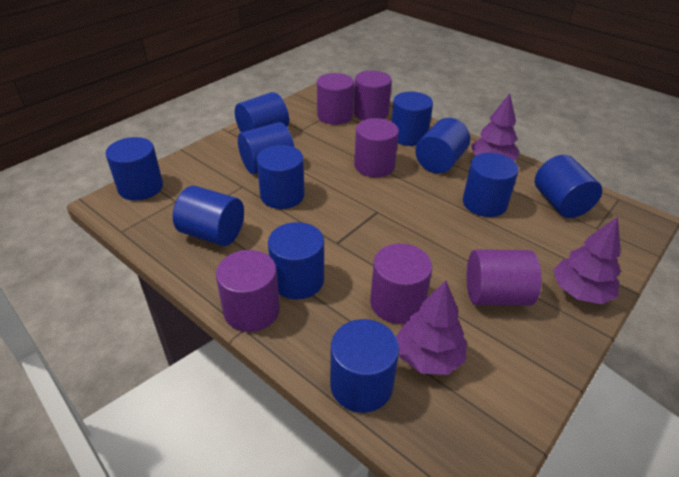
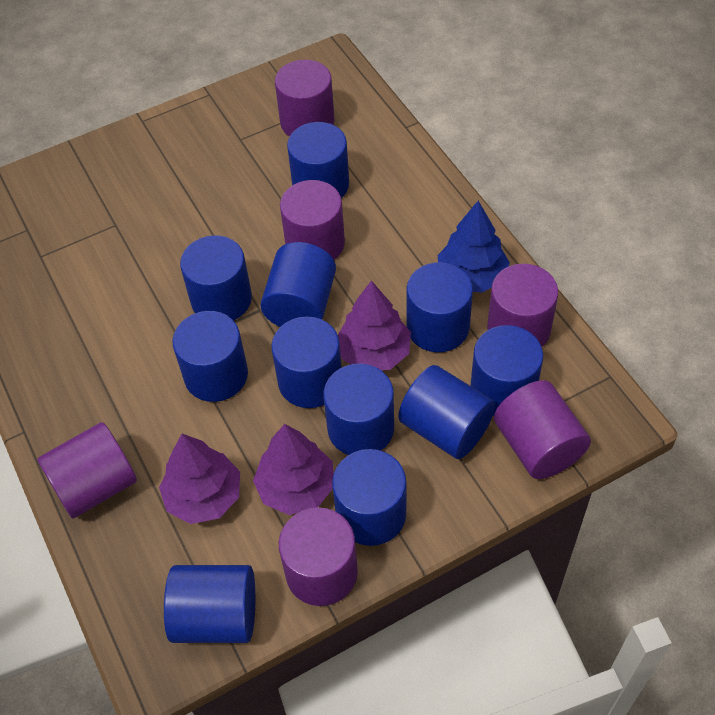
blue tree: 0 -> 1

